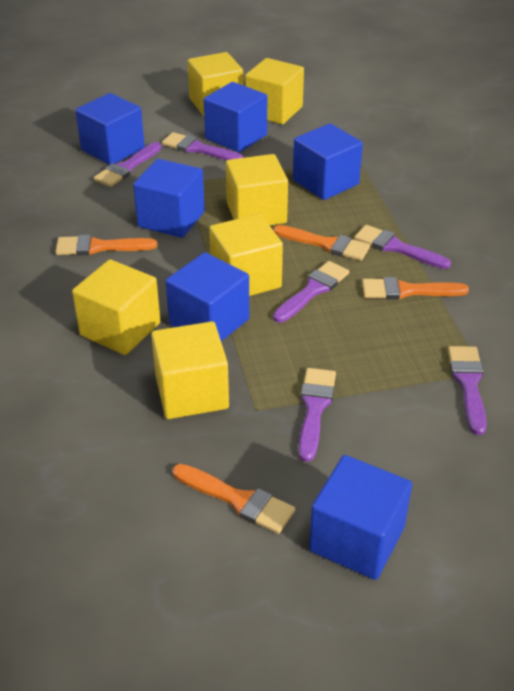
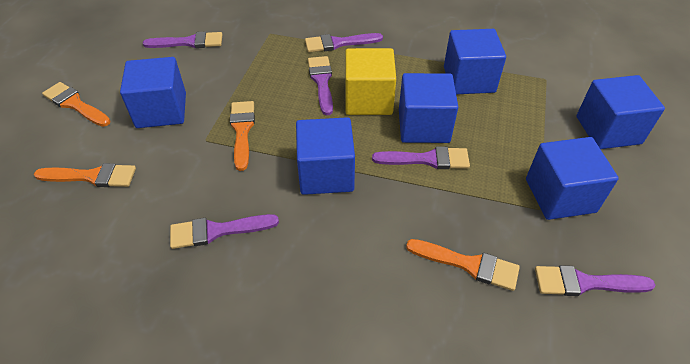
yellow cube: 6 -> 1

